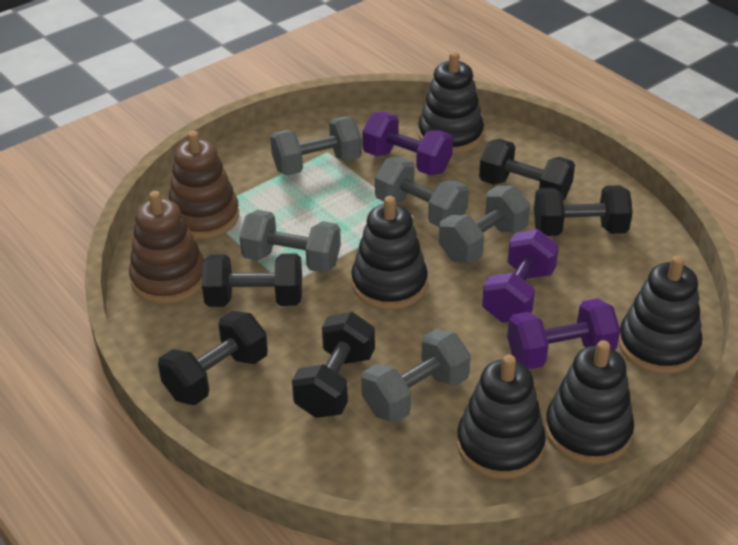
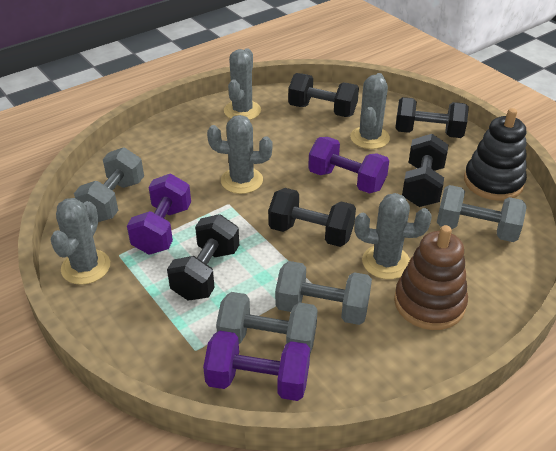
black stacking toy: 5 -> 1
brown stacking toy: 2 -> 1
grey cactus: 0 -> 5
grey dumbbell: 5 -> 4

